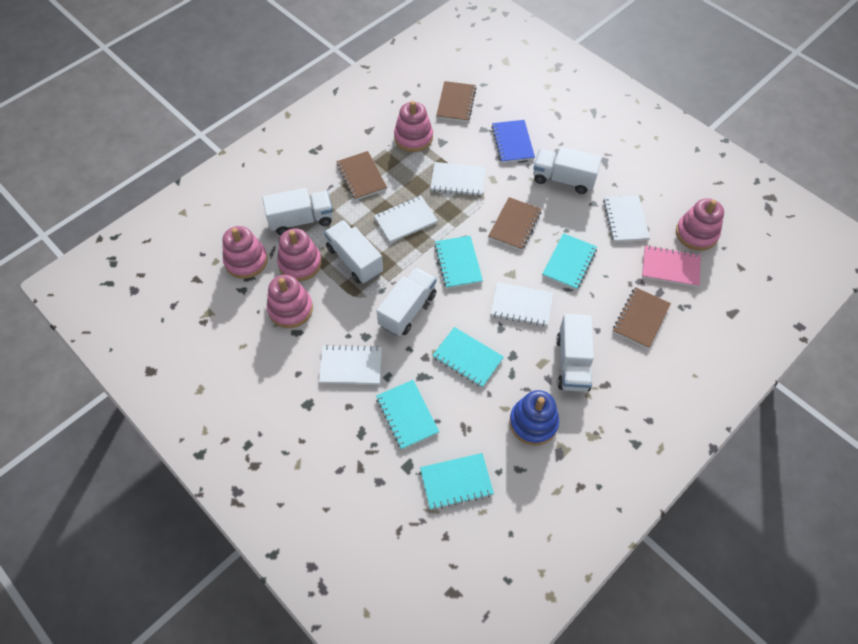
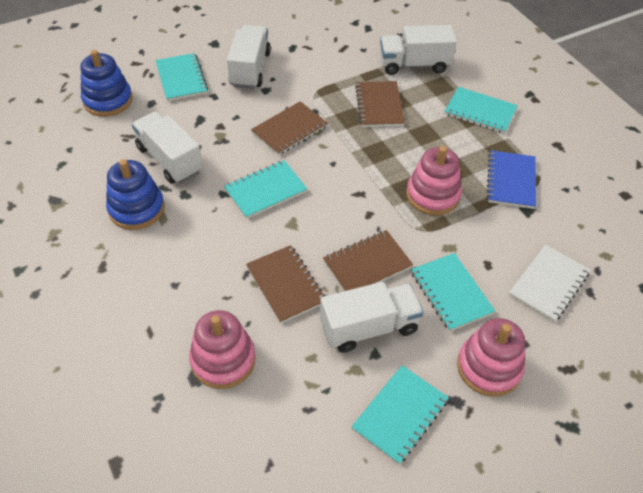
blue stacking toy: 1 -> 2
pink notebook: 1 -> 0
pink stacking toy: 5 -> 3
white notebook: 5 -> 1
white truck: 5 -> 4

